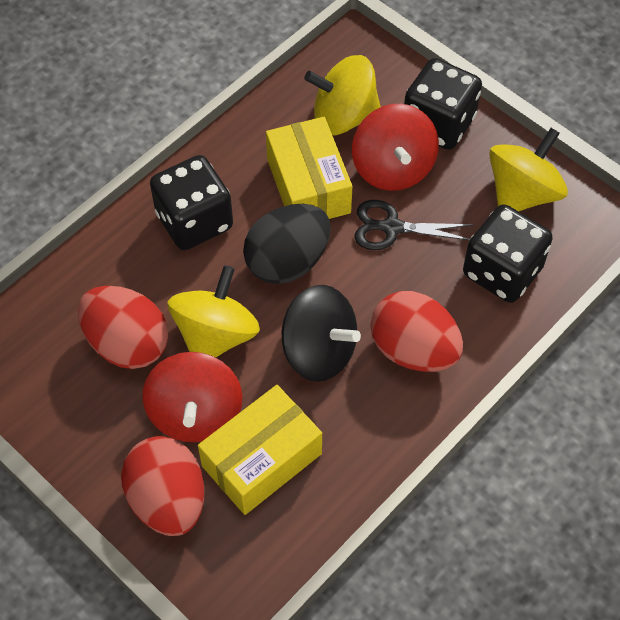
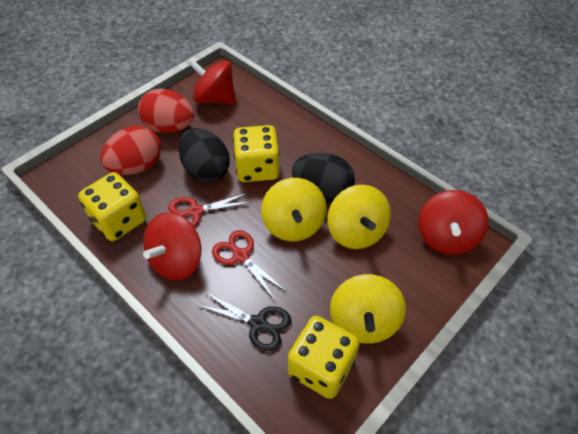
black dice: 3 -> 0
black egg: 1 -> 2
black spinning top: 1 -> 0
red egg: 3 -> 2
red scissors: 0 -> 2
red spinning top: 2 -> 3
yellow box: 2 -> 0
yellow dice: 0 -> 3

